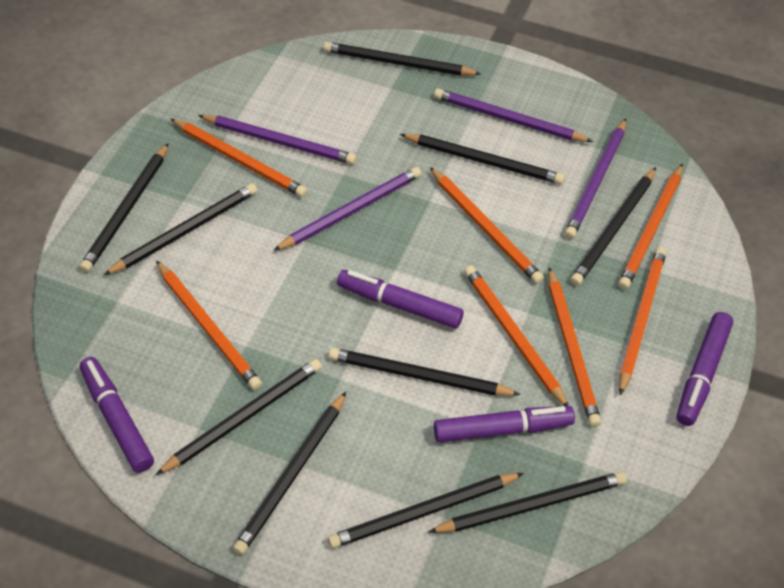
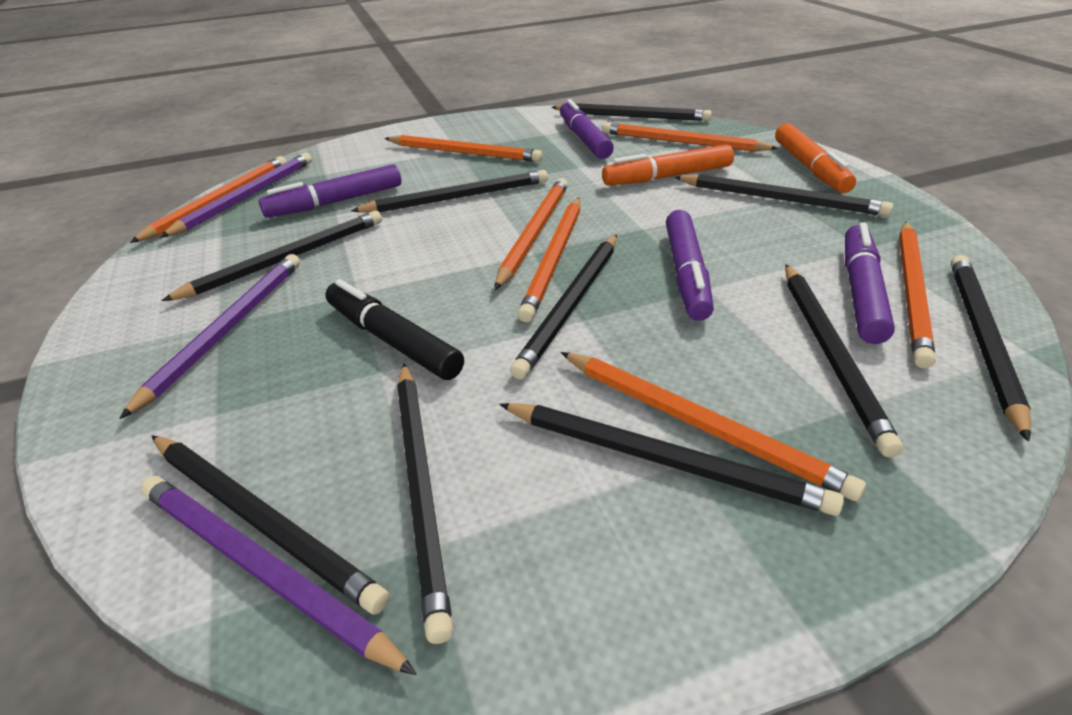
black marker: 0 -> 1
orange marker: 0 -> 2
purple pencil: 4 -> 3

